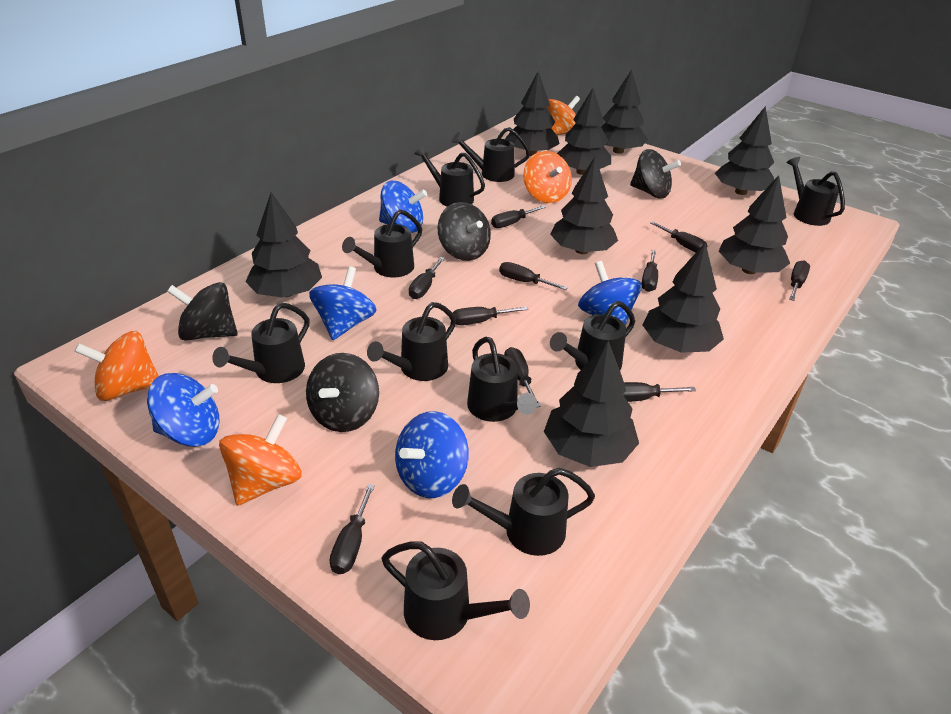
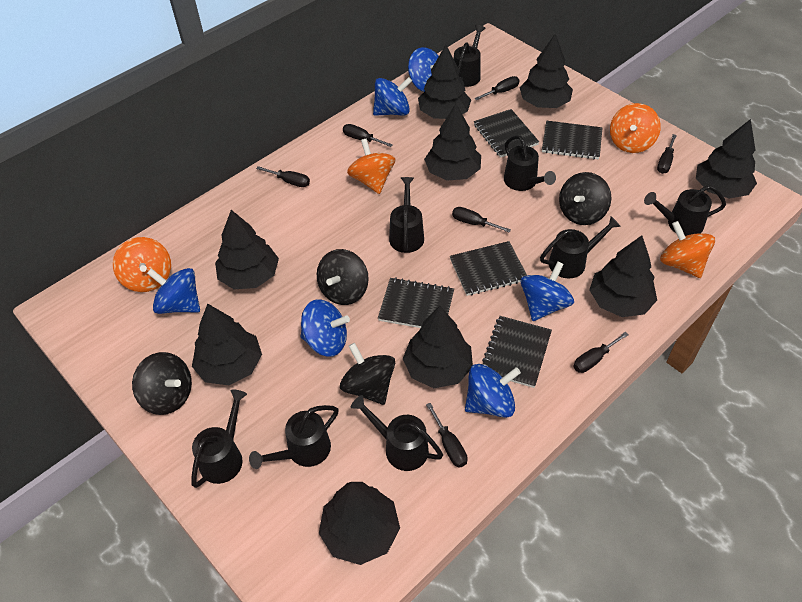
black notebook: 0 -> 5
black screwdriver: 10 -> 7
black watering can: 10 -> 8
blue spinning top: 5 -> 6

